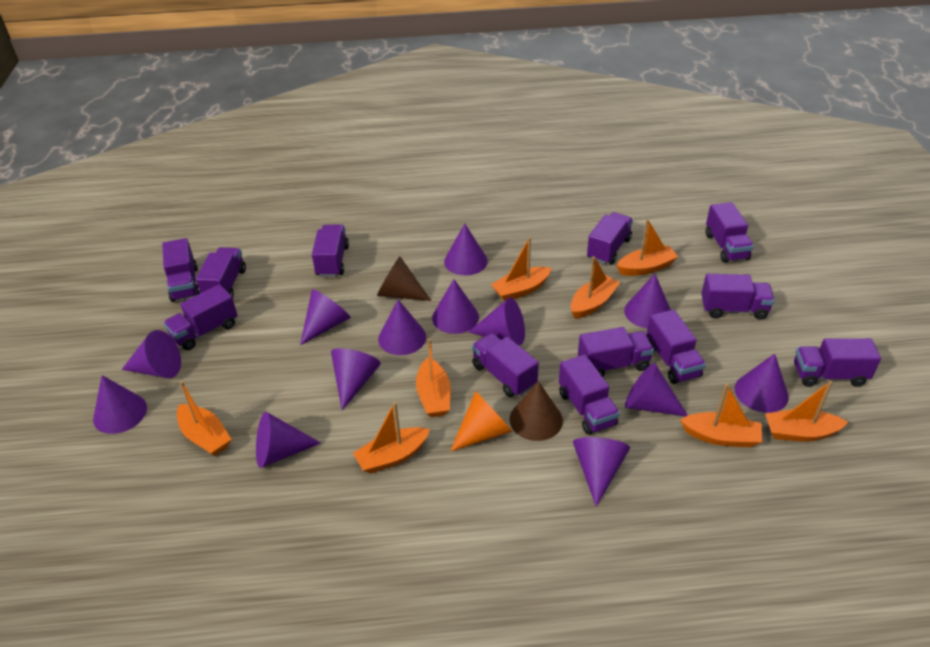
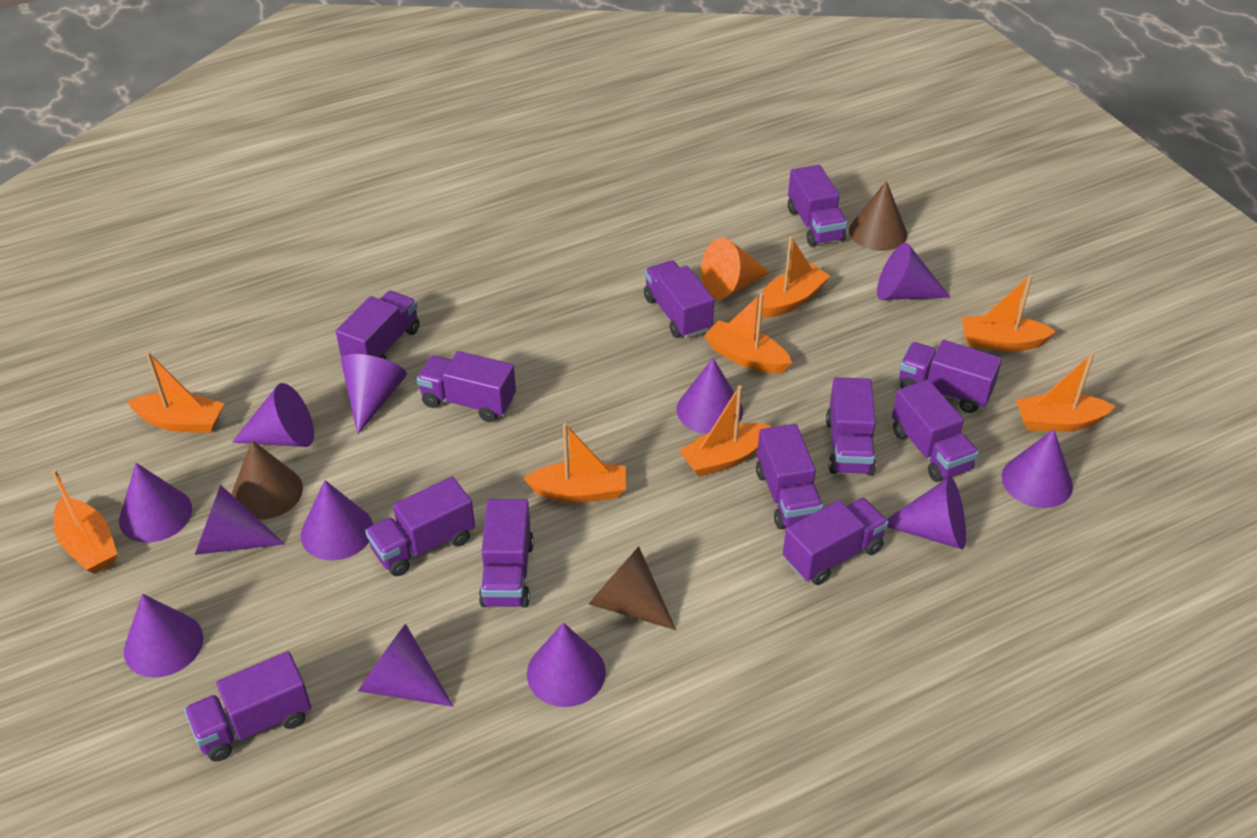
brown cone: 2 -> 3
purple cone: 13 -> 12

